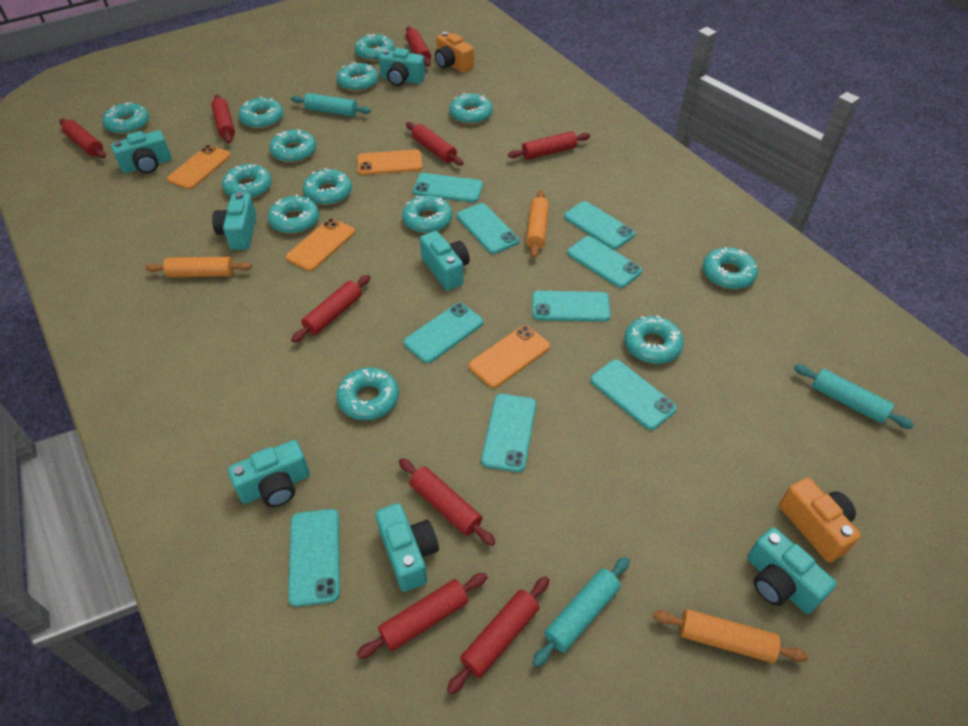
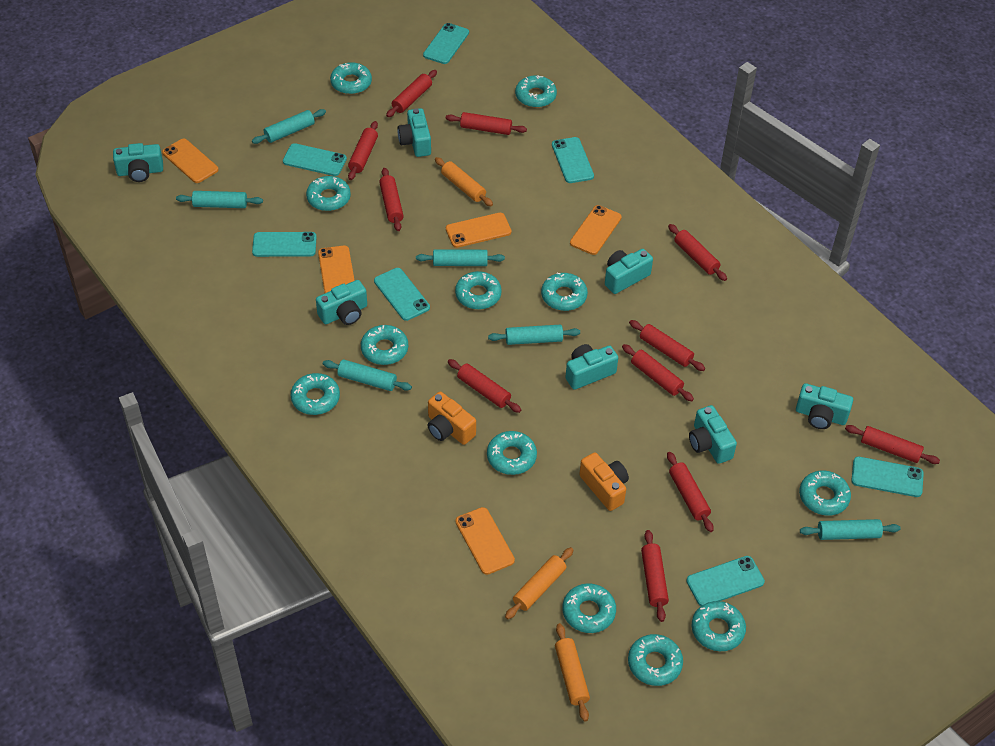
orange phone: 4 -> 5
red rolling pin: 9 -> 11
turquoise donut: 13 -> 12
turquoise phone: 9 -> 7
turquoise rolling pin: 3 -> 6

